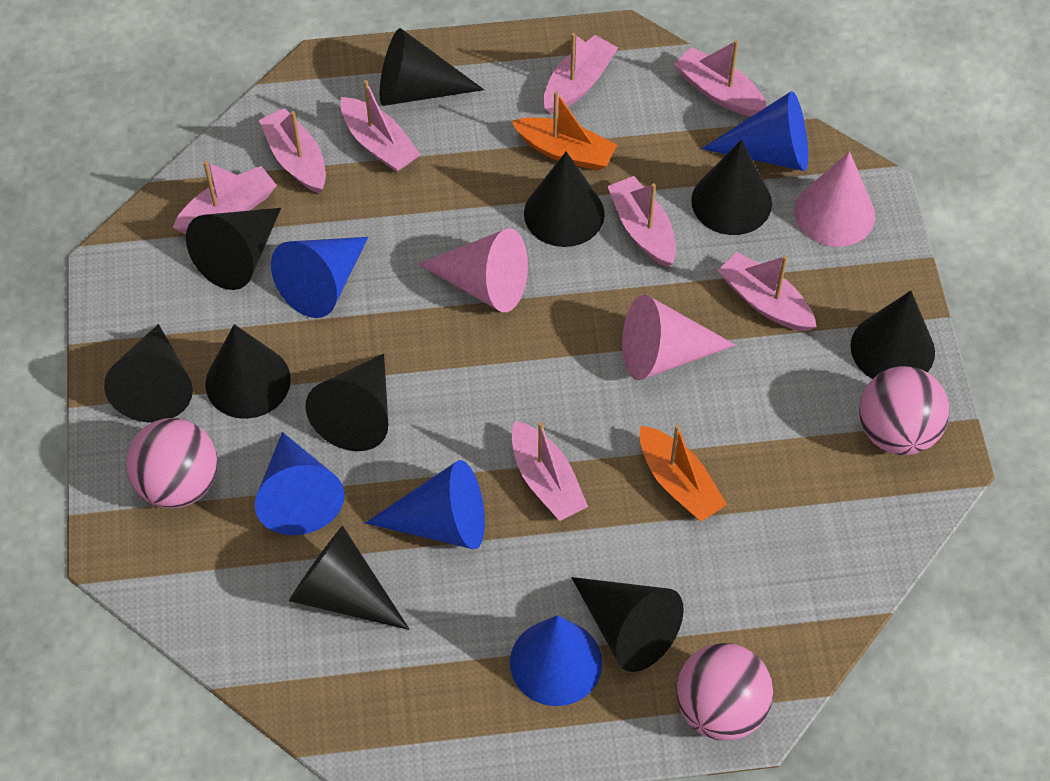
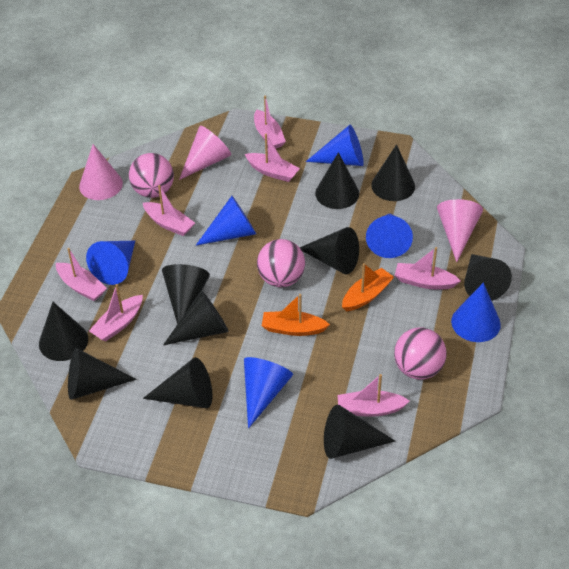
blue cone: 5 -> 6
pink boat: 8 -> 7

